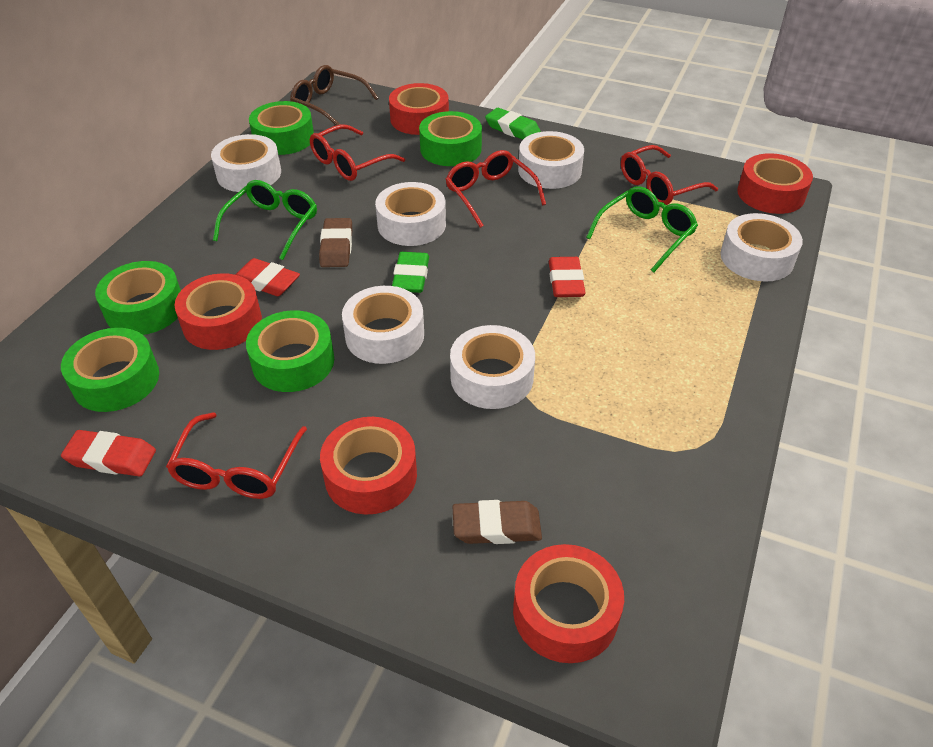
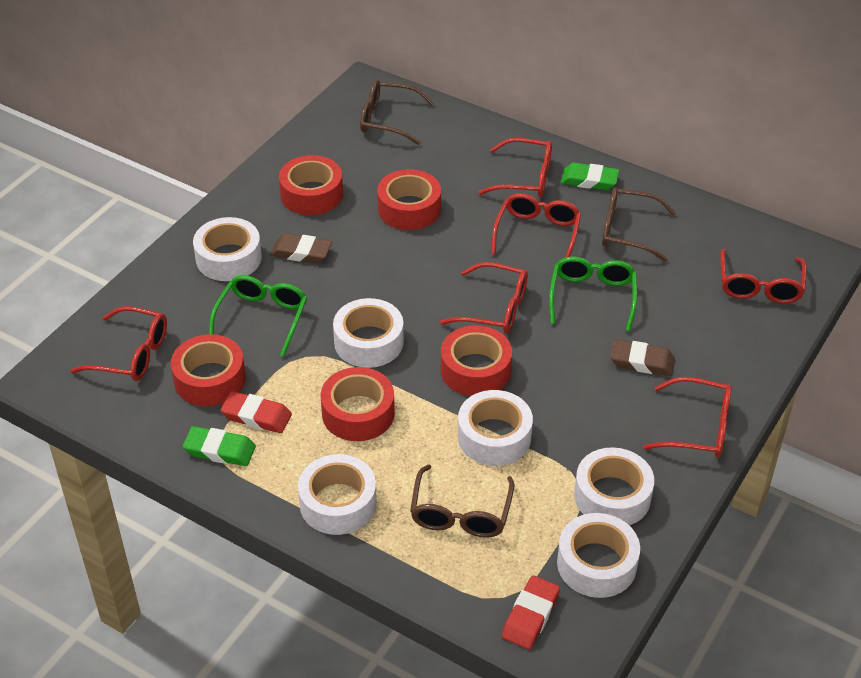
brown glasses: 1 -> 3
green tape: 5 -> 0
red eraser: 3 -> 2
red glasses: 4 -> 6

